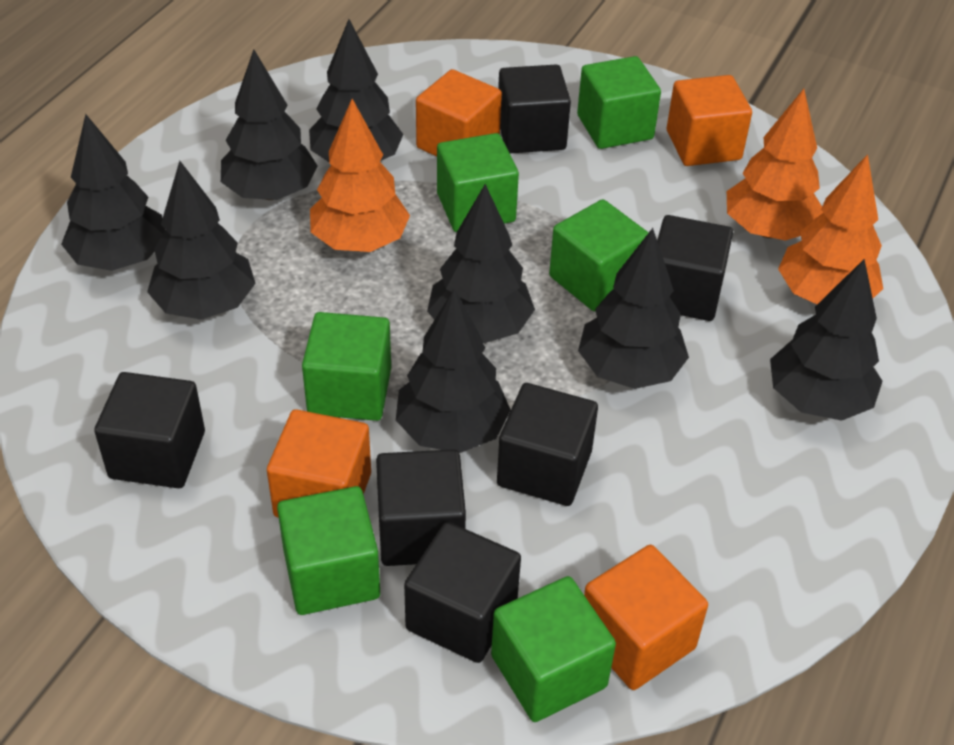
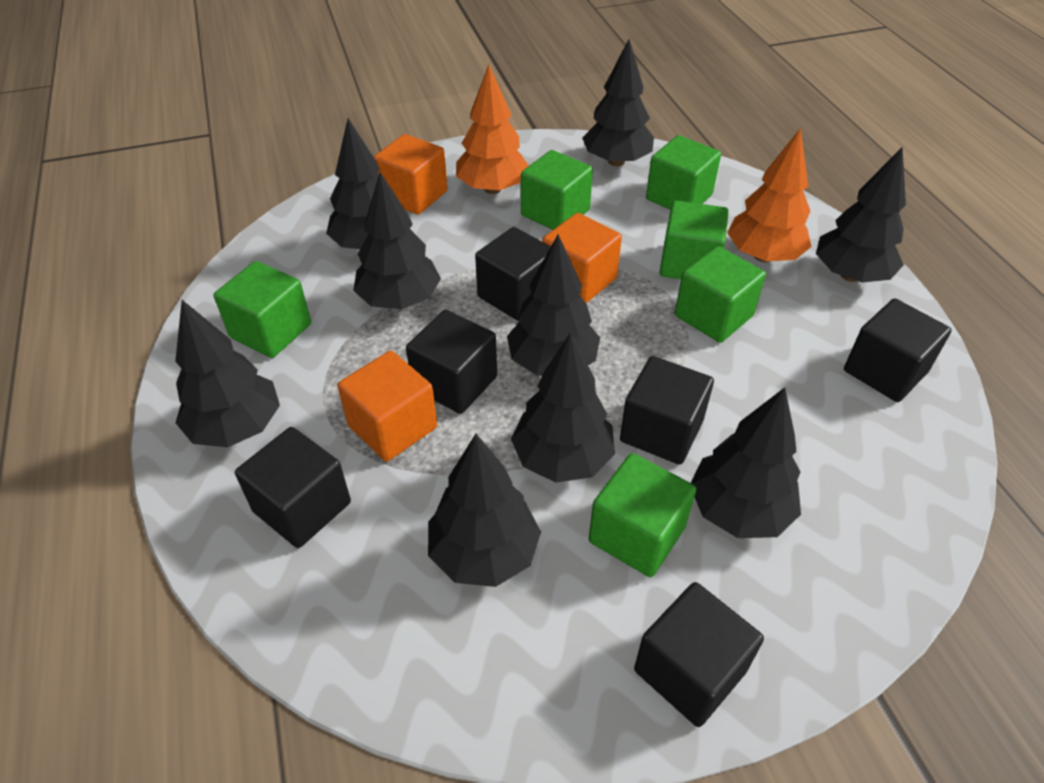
black tree: 8 -> 9
orange cube: 4 -> 3
orange tree: 3 -> 2

